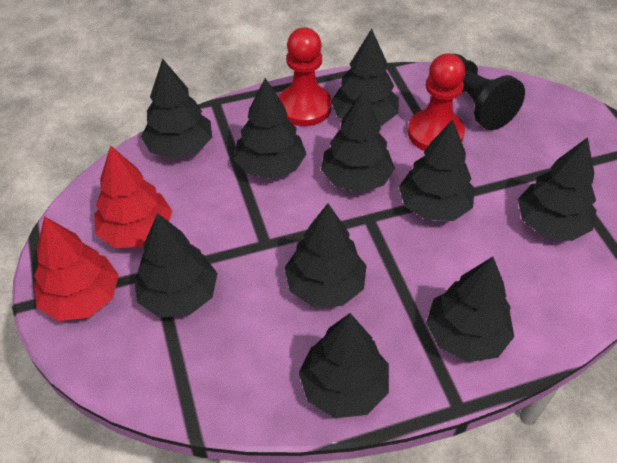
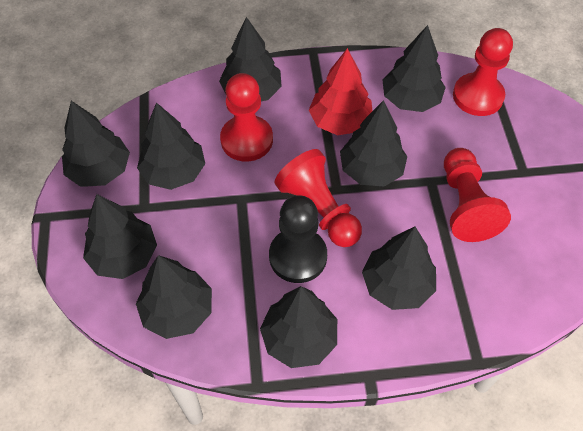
black tree: 10 -> 9
red pawn: 2 -> 4
red tree: 2 -> 1

